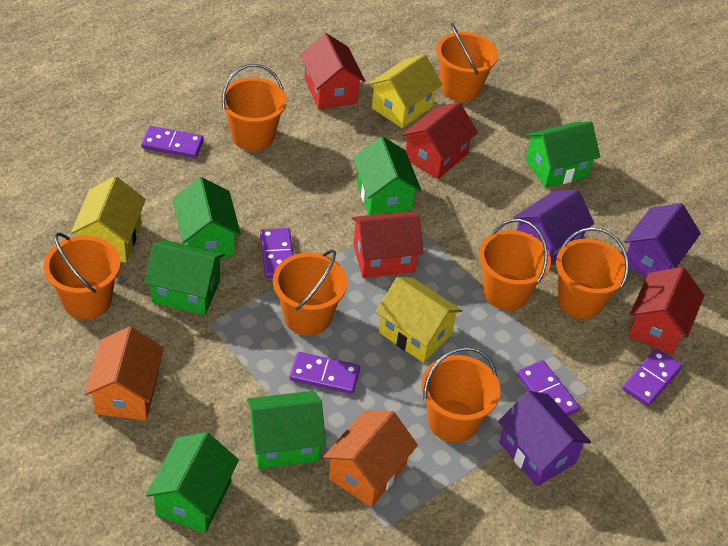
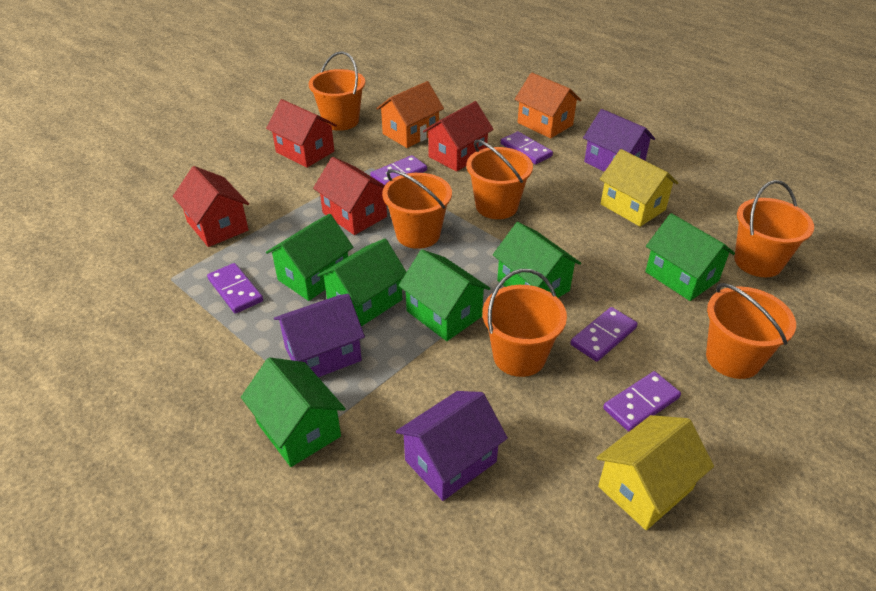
orange bucket: 7 -> 6
yellow house: 3 -> 2

